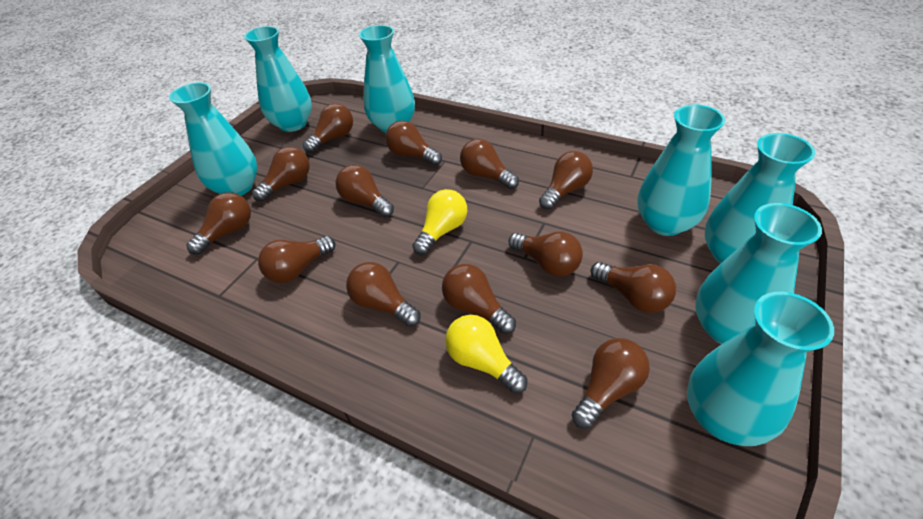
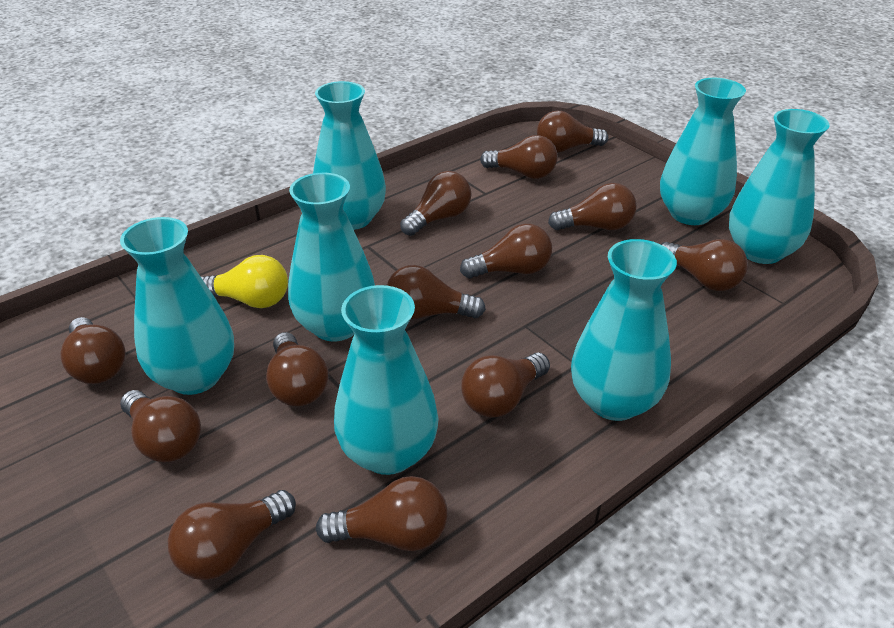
yellow light bulb: 2 -> 1

